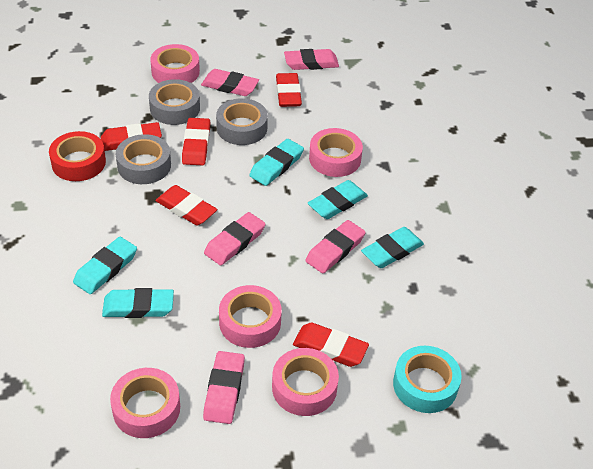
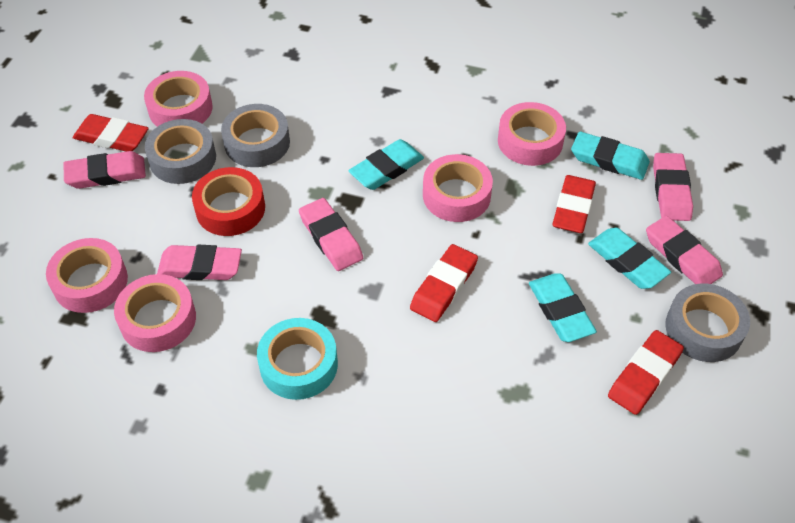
red eraser: 5 -> 4
turquoise eraser: 5 -> 4

